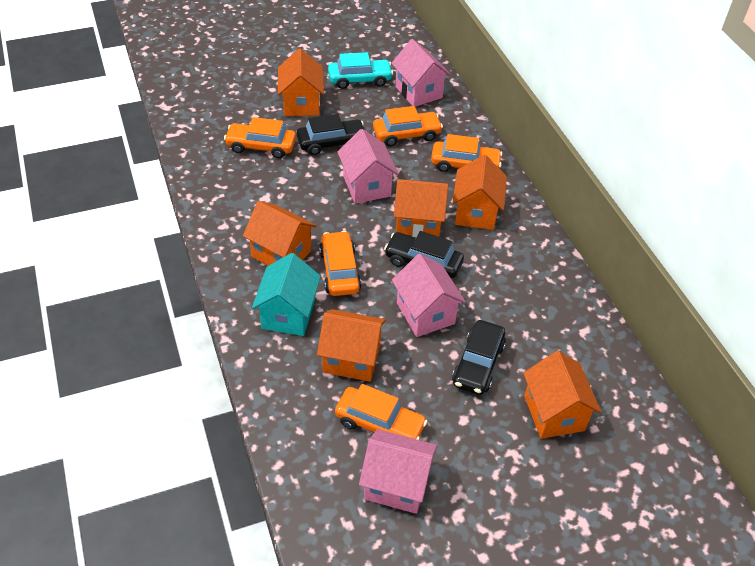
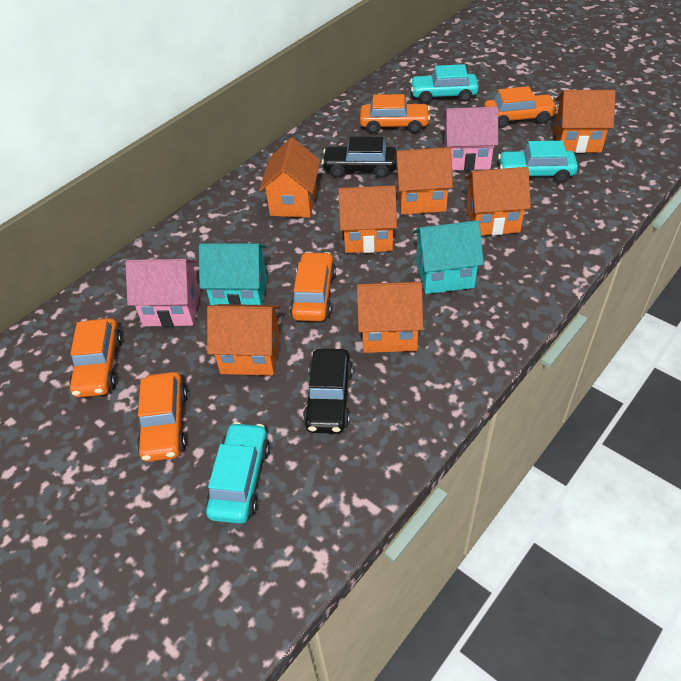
black car: 3 -> 2
orange house: 6 -> 7
pink house: 4 -> 2
turquoise car: 1 -> 3
turquoise house: 1 -> 2

